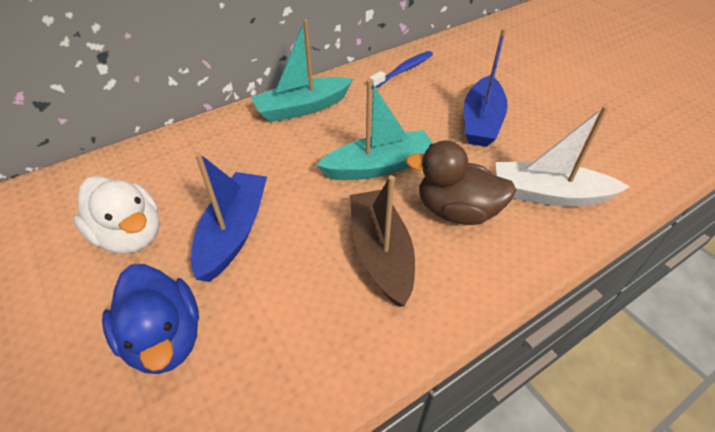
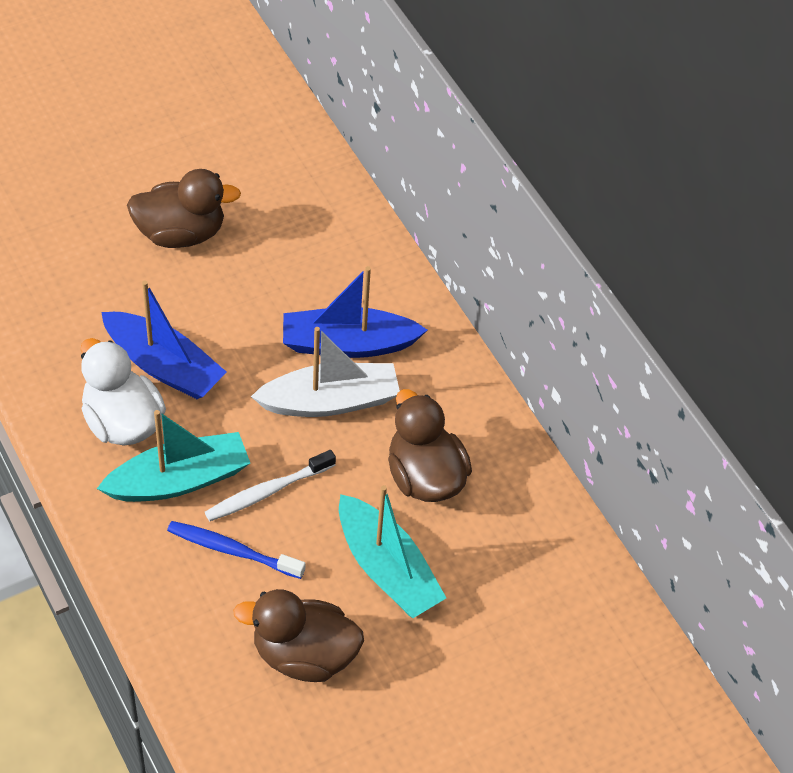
blue duck: 1 -> 0
brown boat: 1 -> 0
brown duck: 1 -> 3
white toothbrush: 0 -> 1

